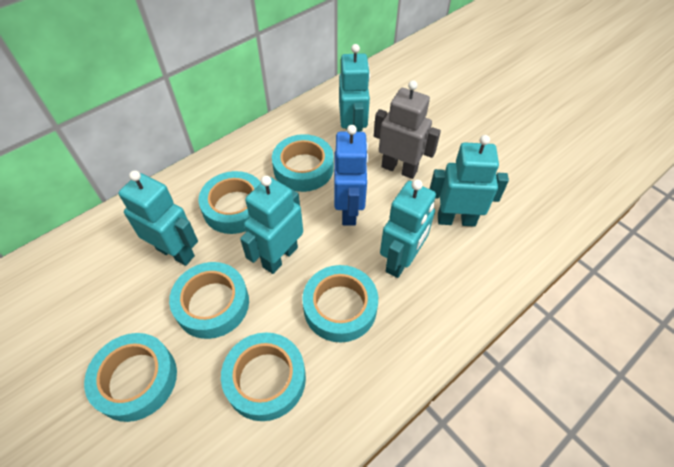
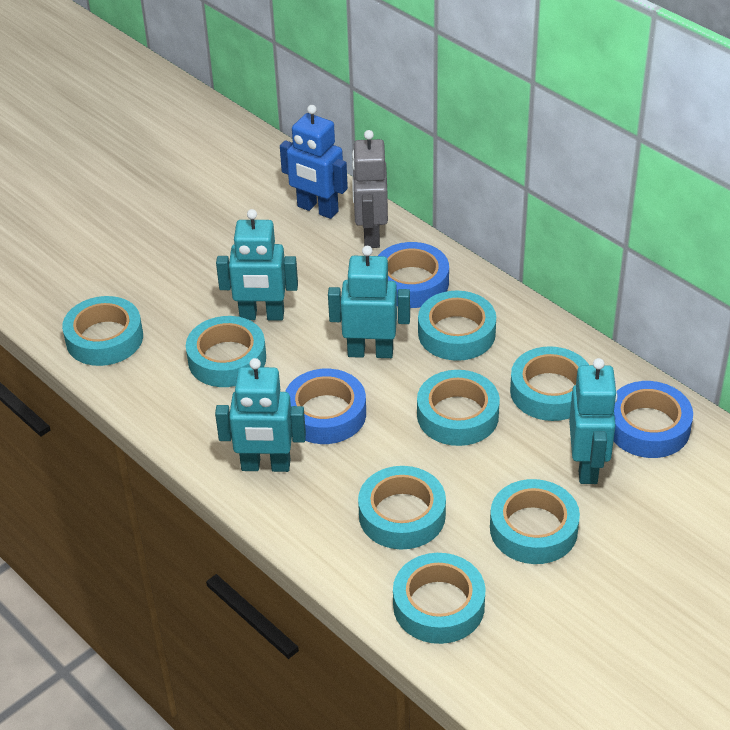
blue tape: 0 -> 3
turquoise robot: 5 -> 4
turquoise tape: 6 -> 8

